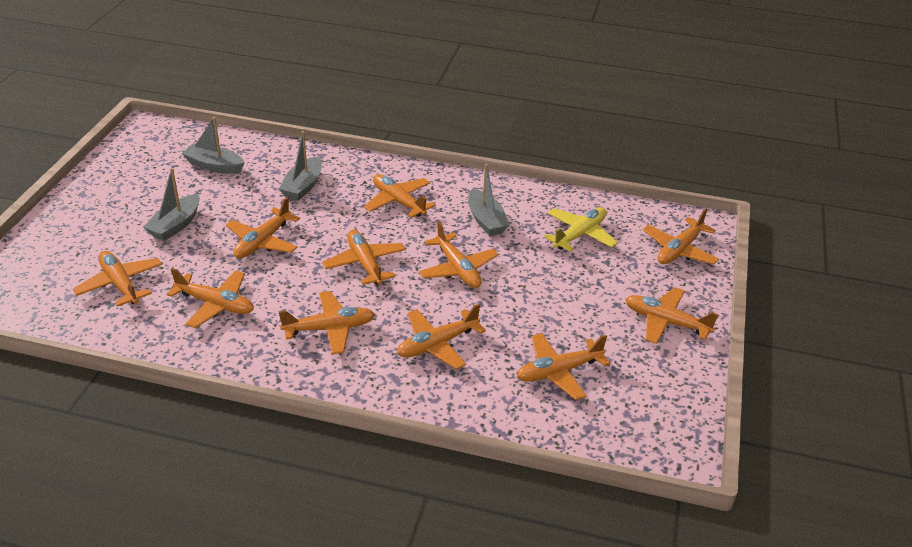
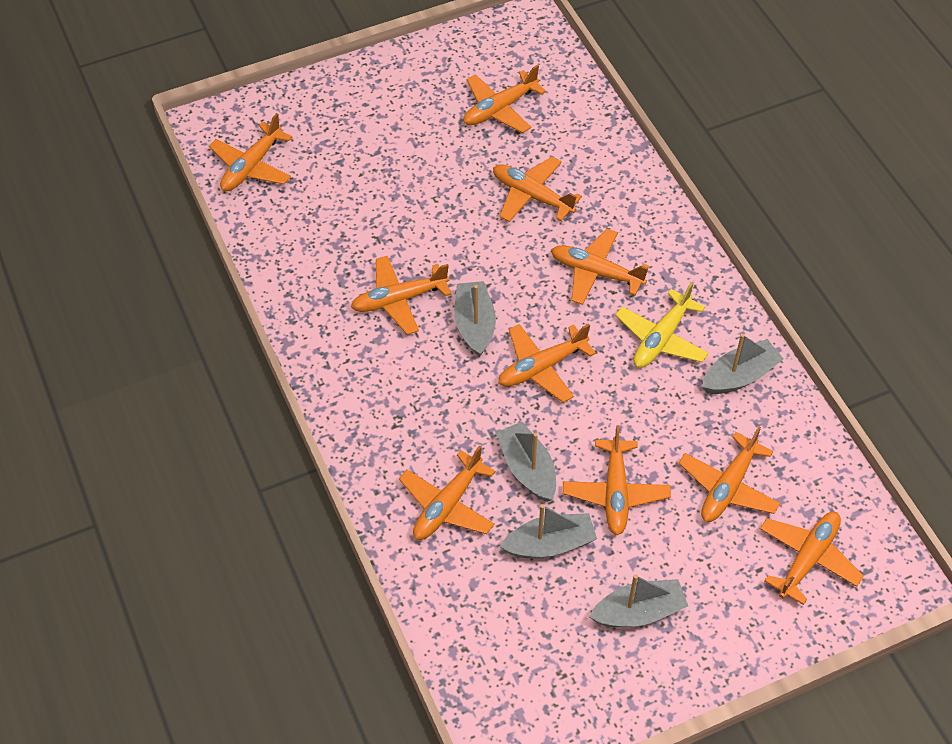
grey boat: 4 -> 5
orange plane: 11 -> 10

